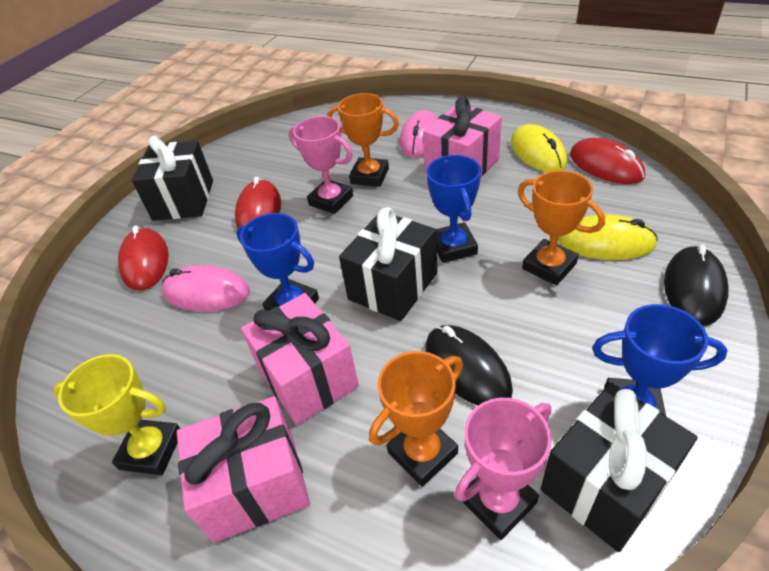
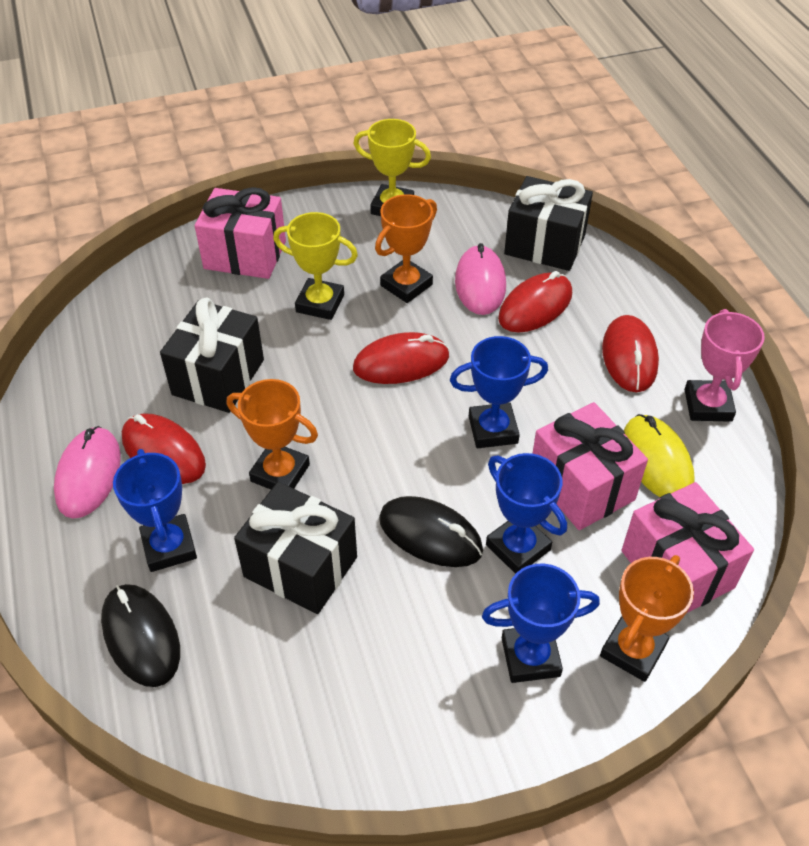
blue trophy: 3 -> 4
pink trophy: 2 -> 1
red mouse: 3 -> 4
yellow mouse: 2 -> 1
yellow trophy: 1 -> 2

